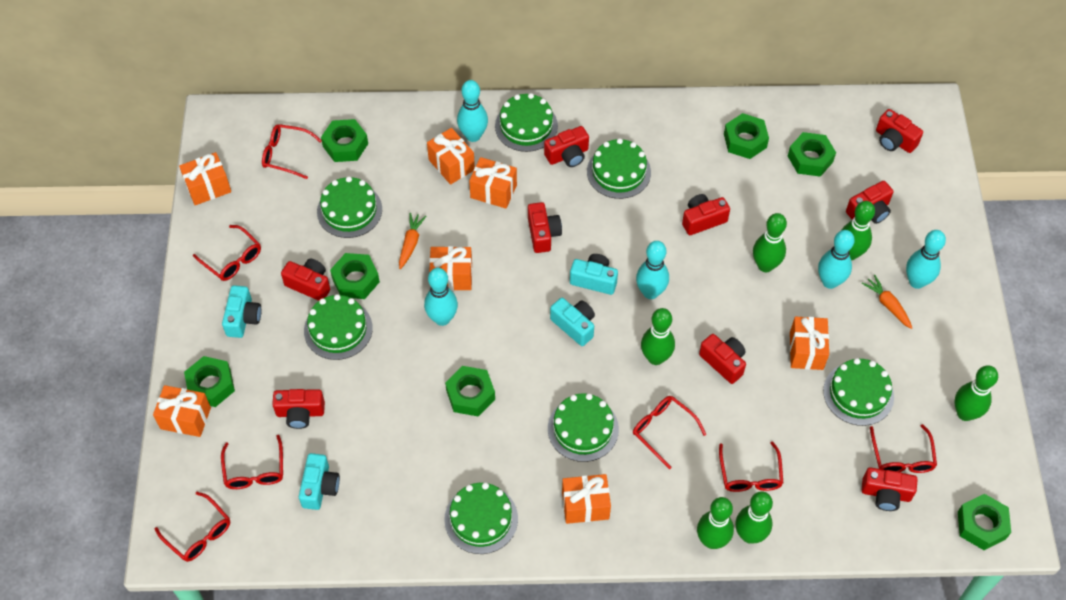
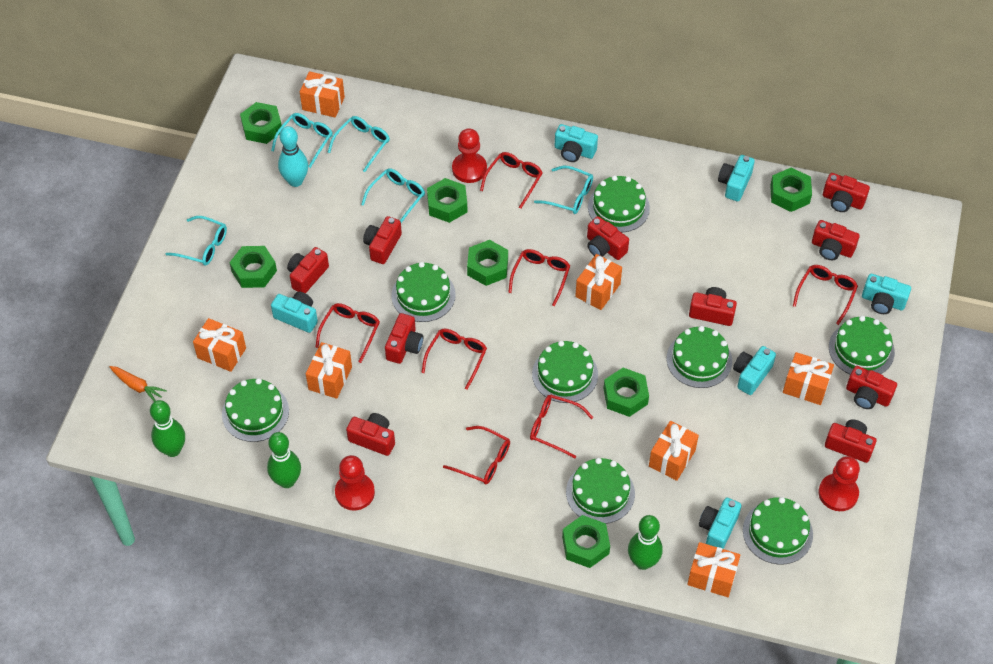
green bowling pin: 6 -> 3
green cake: 7 -> 8
orange carrot: 2 -> 1
red camera: 9 -> 10
red pawn: 0 -> 3
turquoise bowling pin: 5 -> 1
turquoise camera: 4 -> 6
turquoise glasses: 0 -> 5

